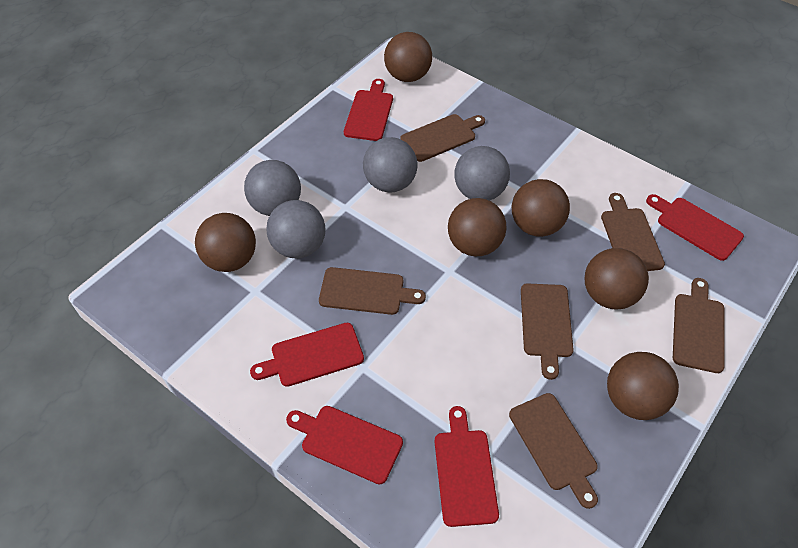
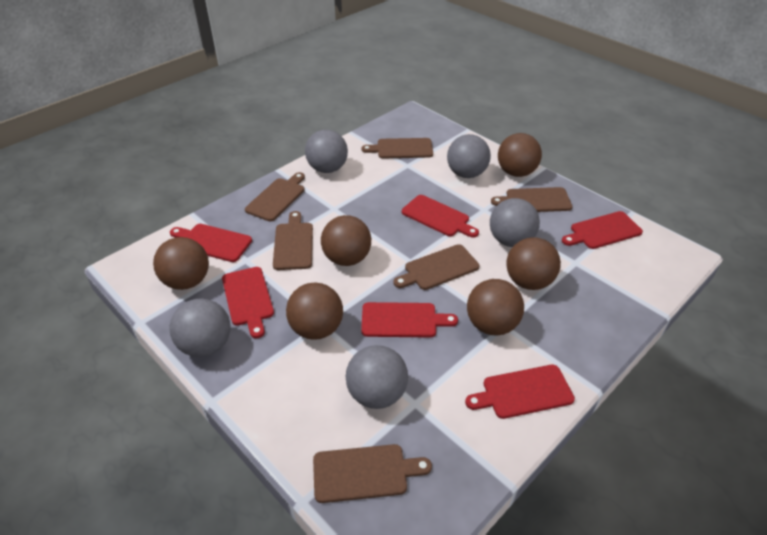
grey ball: 4 -> 5
red cutting board: 5 -> 6

